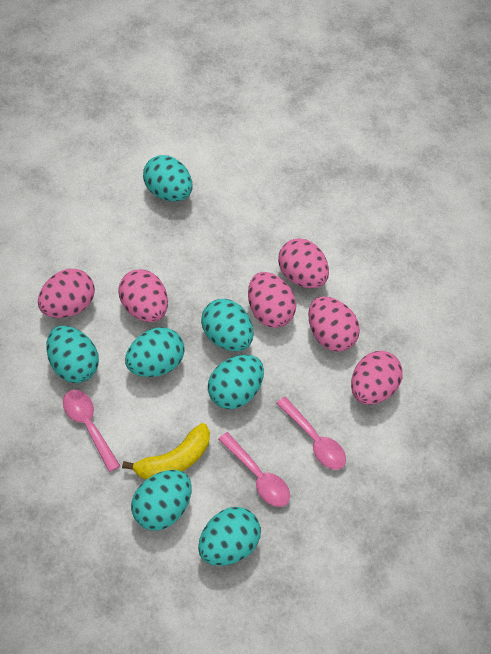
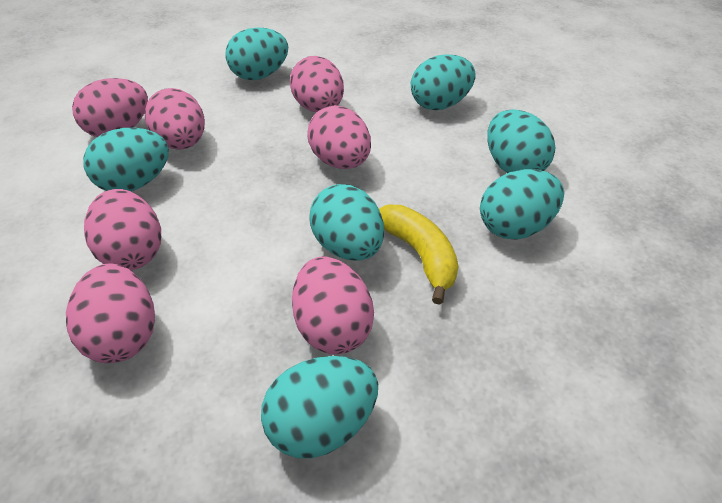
pink egg: 6 -> 7
pink spoon: 3 -> 0

